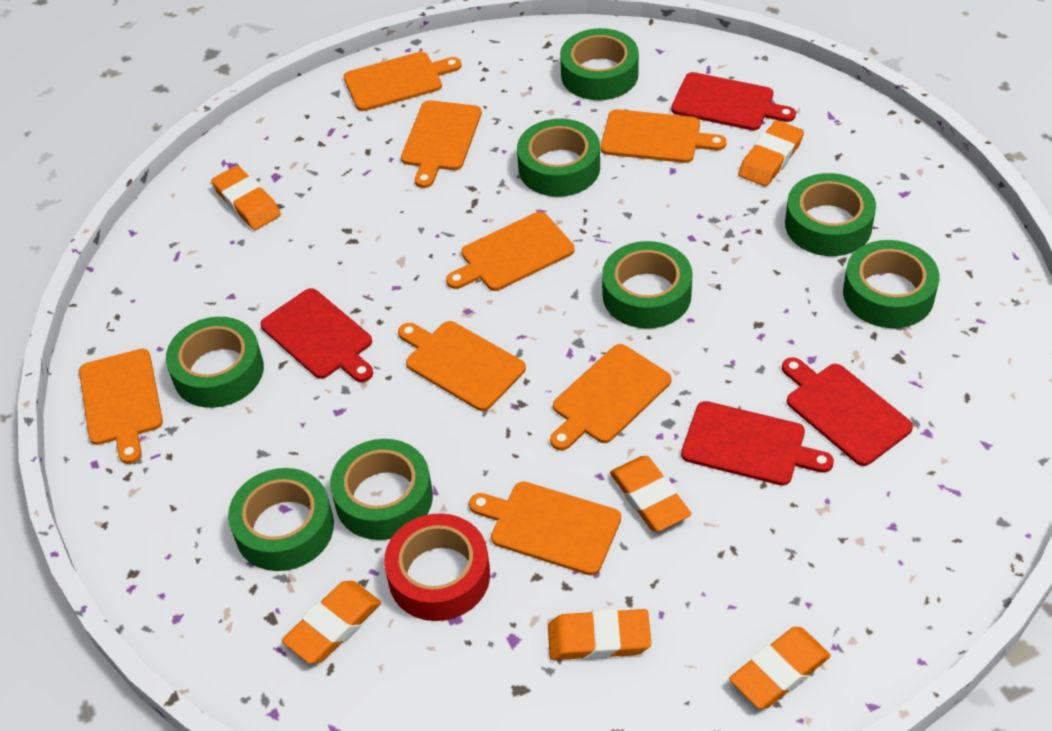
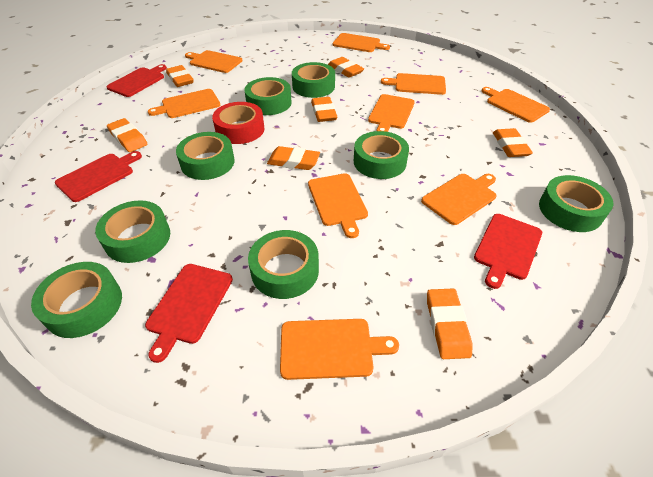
orange cutting board: 8 -> 9
orange eraser: 6 -> 7

